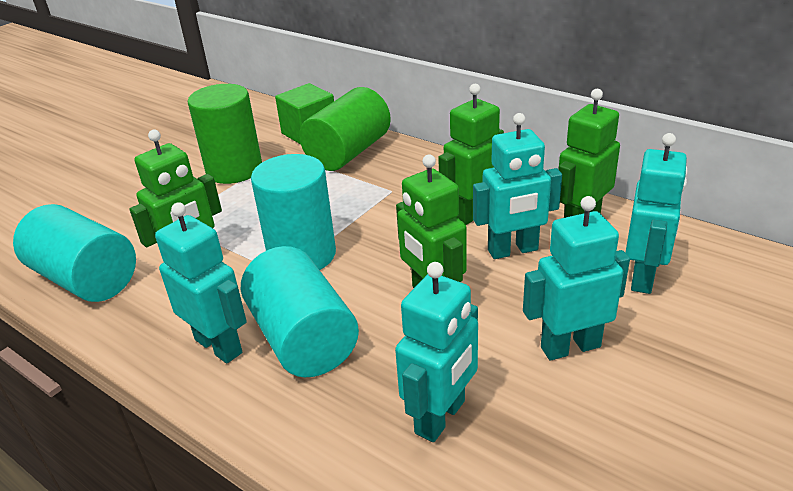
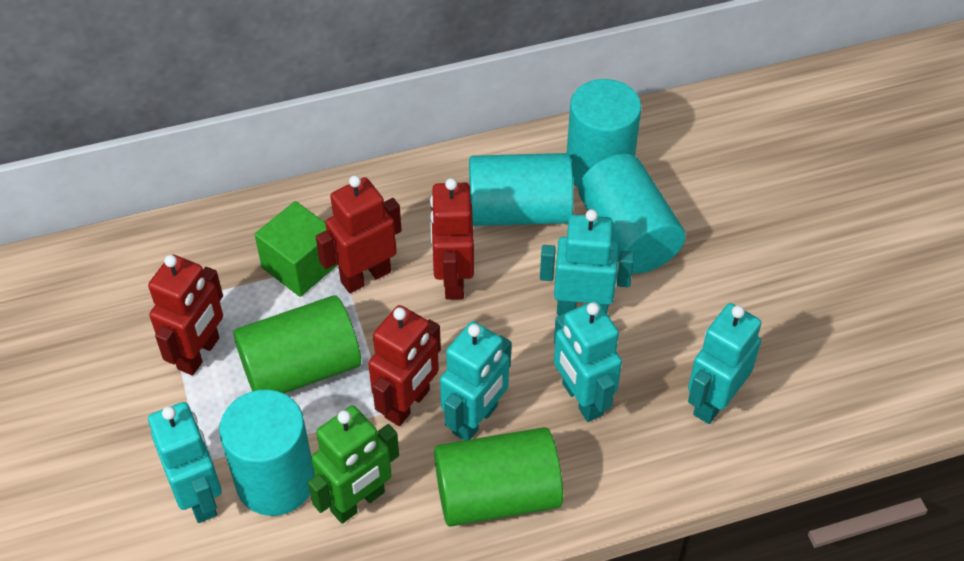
green robot: 4 -> 1
red robot: 0 -> 4
turquoise cylinder: 3 -> 4

